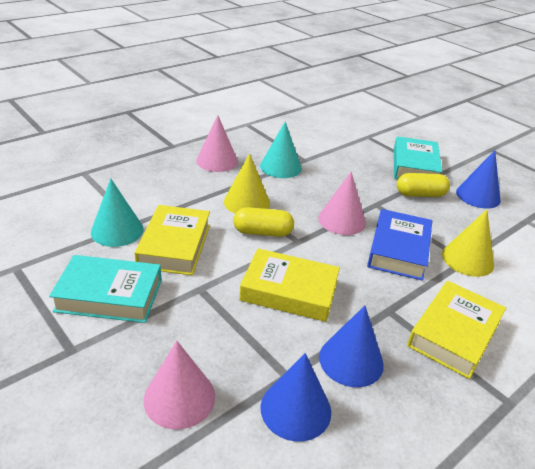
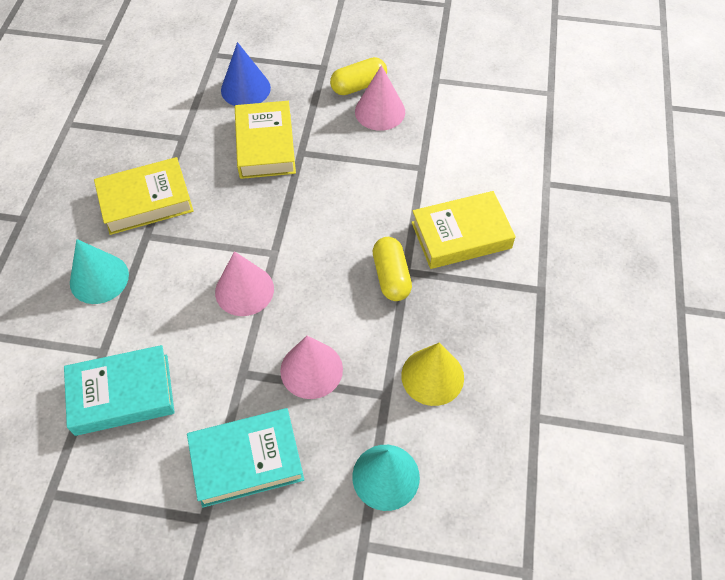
blue book: 1 -> 0
blue cone: 3 -> 1
yellow cone: 2 -> 1

